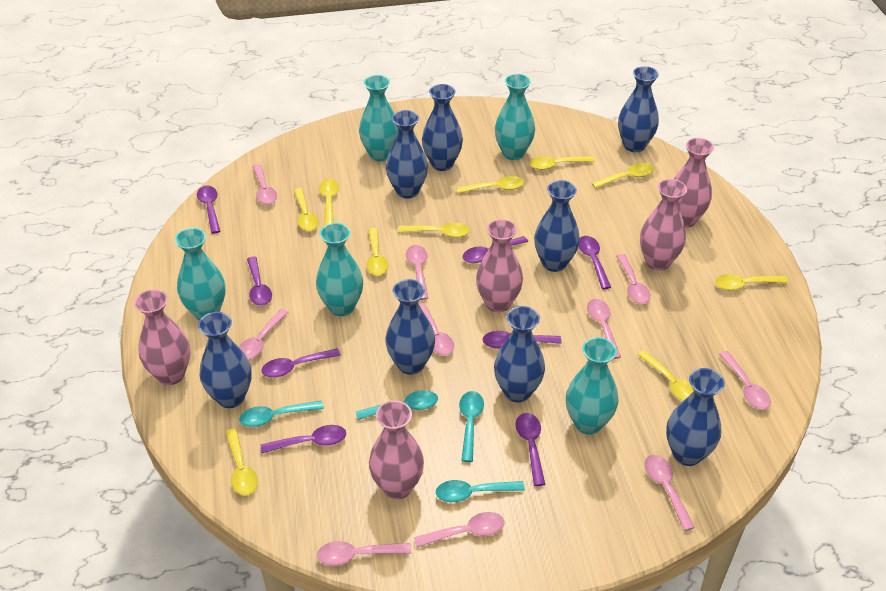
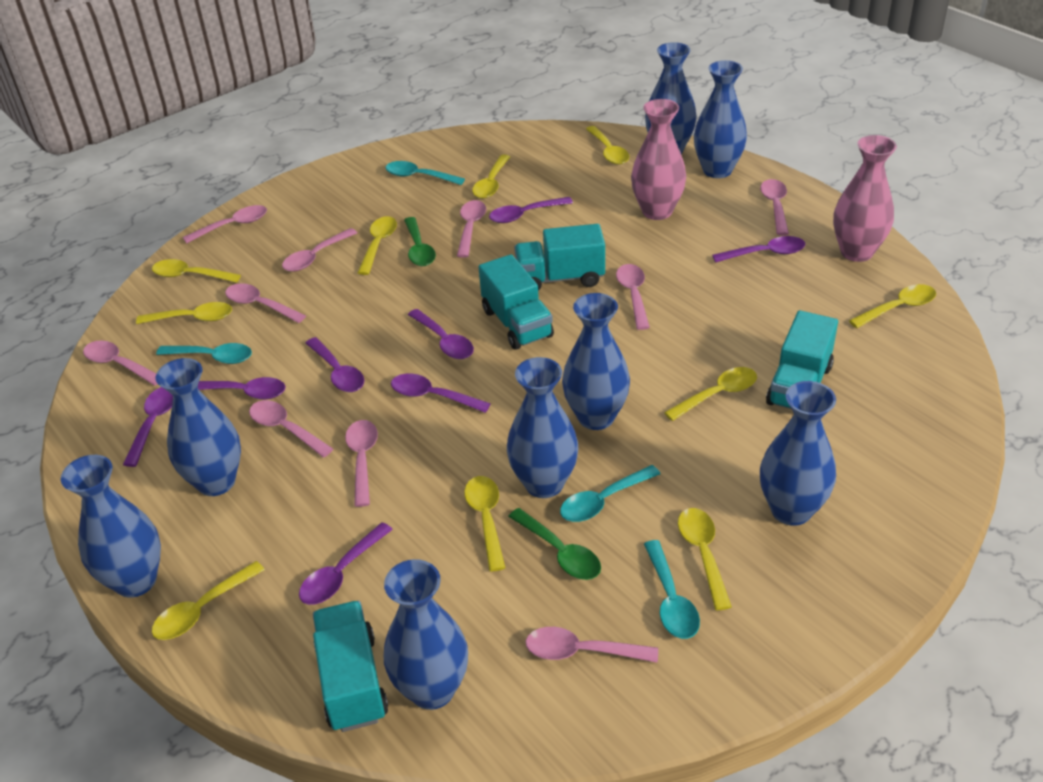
green spoon: 0 -> 2
pink vase: 5 -> 2
turquoise truck: 0 -> 4
turquoise vase: 5 -> 0

